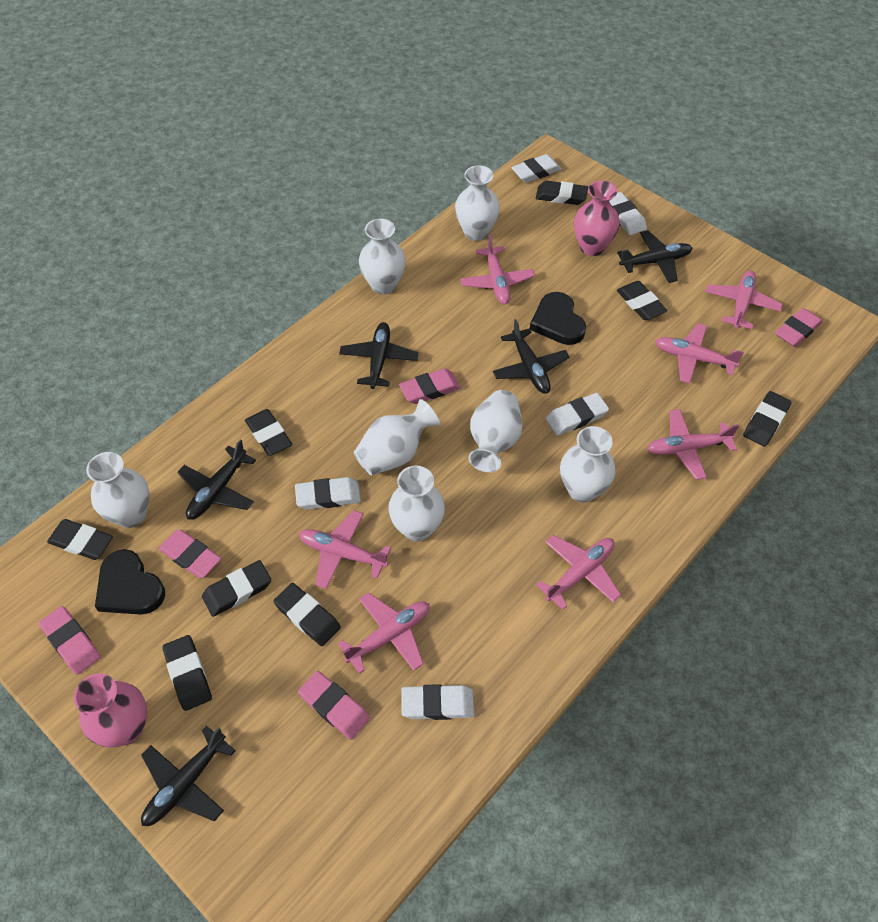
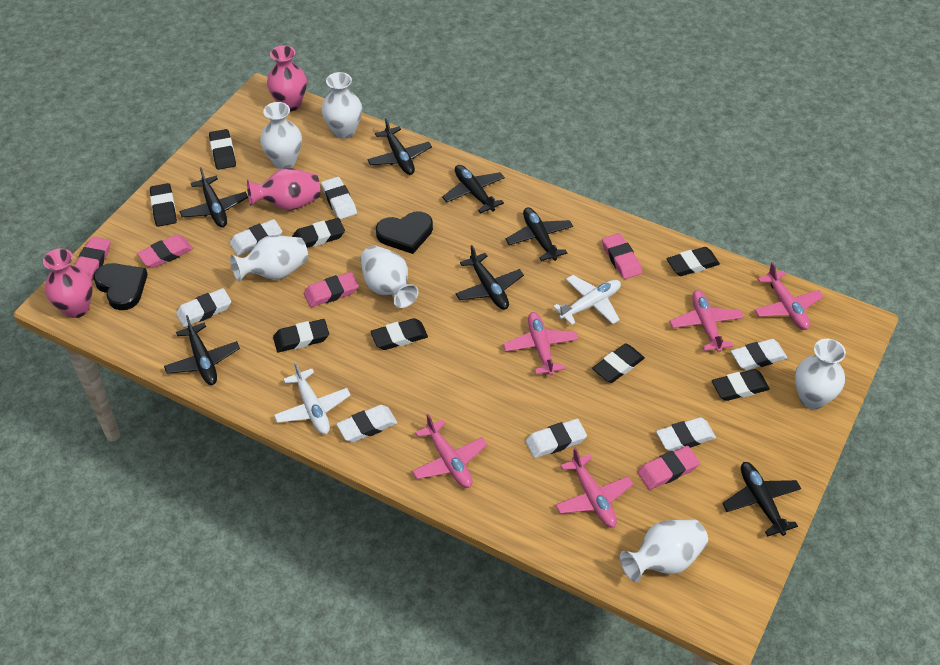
black plane: 5 -> 7
pink plane: 7 -> 5
pink vase: 2 -> 3
white eraser: 5 -> 7
white plane: 0 -> 2
white vase: 7 -> 6

